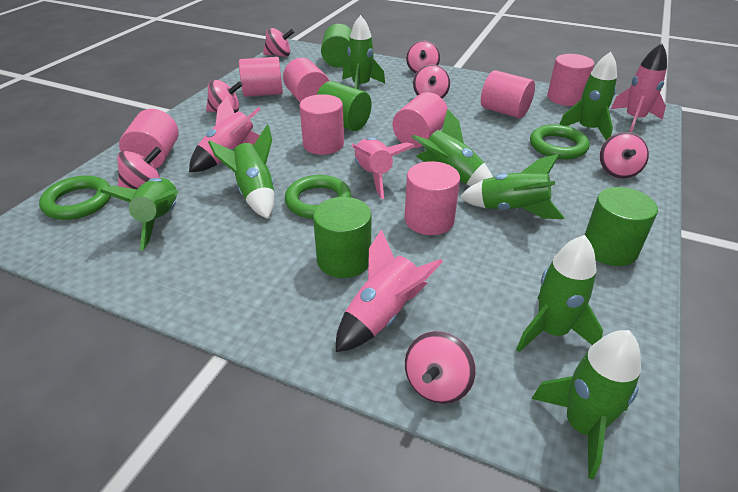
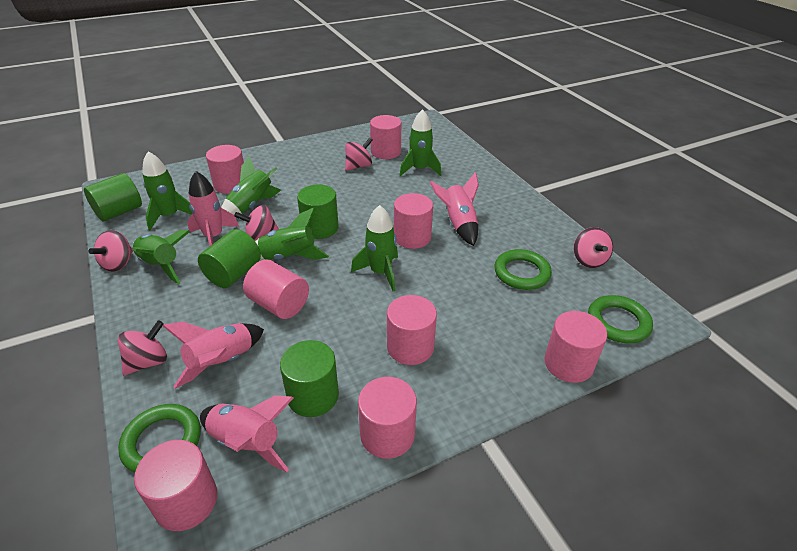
green rocket: 8 -> 6
pink spinning top: 7 -> 5

